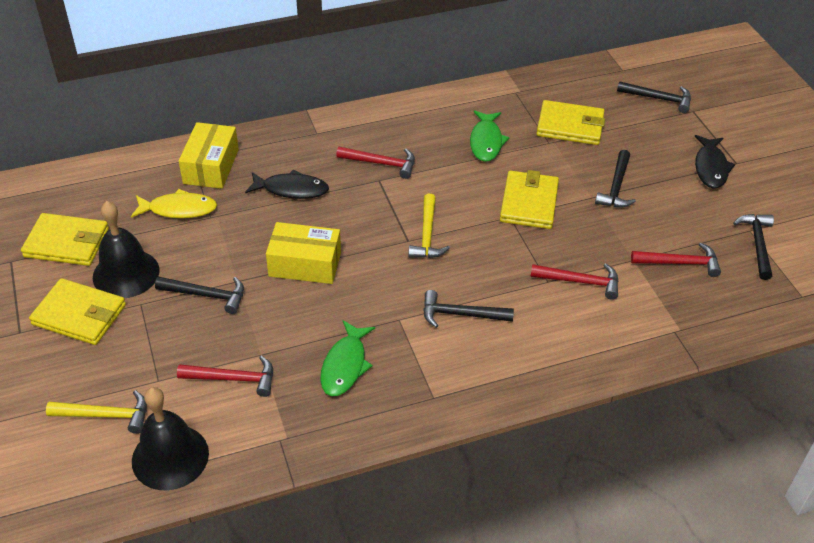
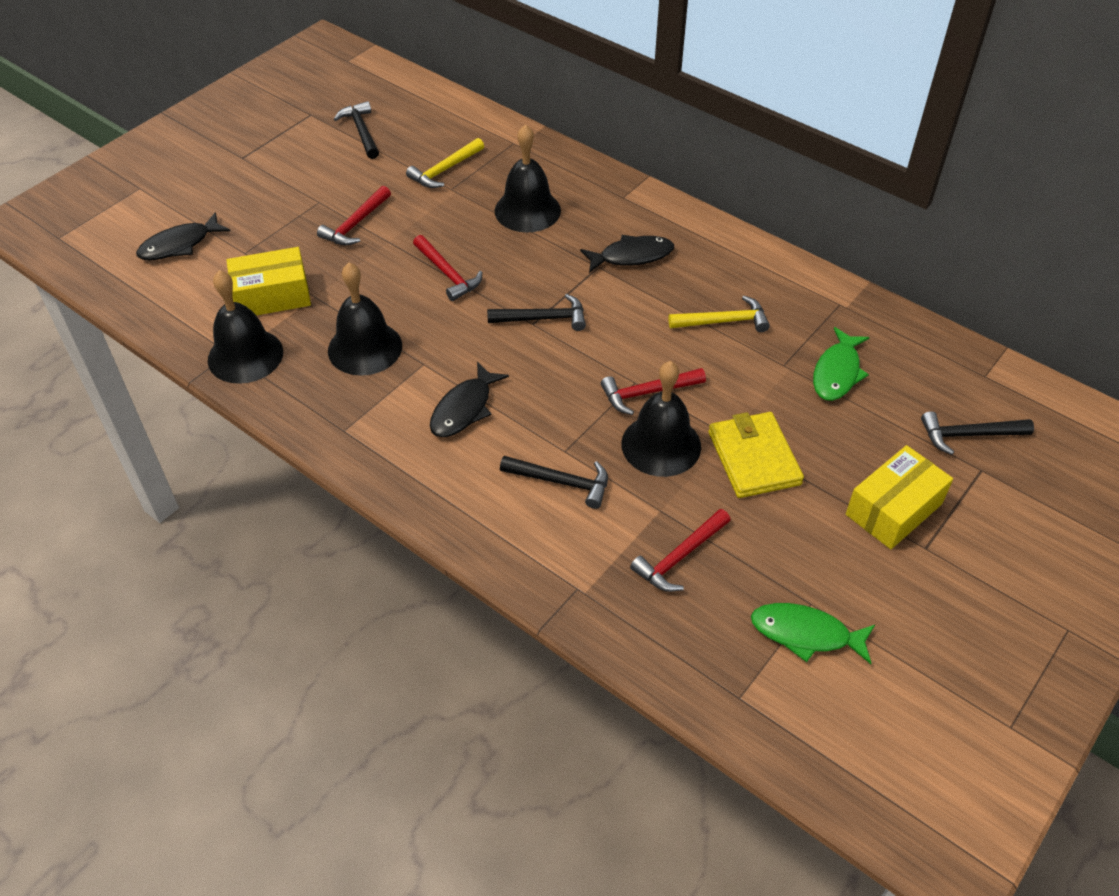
black bell: 2 -> 4
black fish: 2 -> 3
black hammer: 5 -> 4
yellow fish: 1 -> 0
yellow wallet: 4 -> 1

